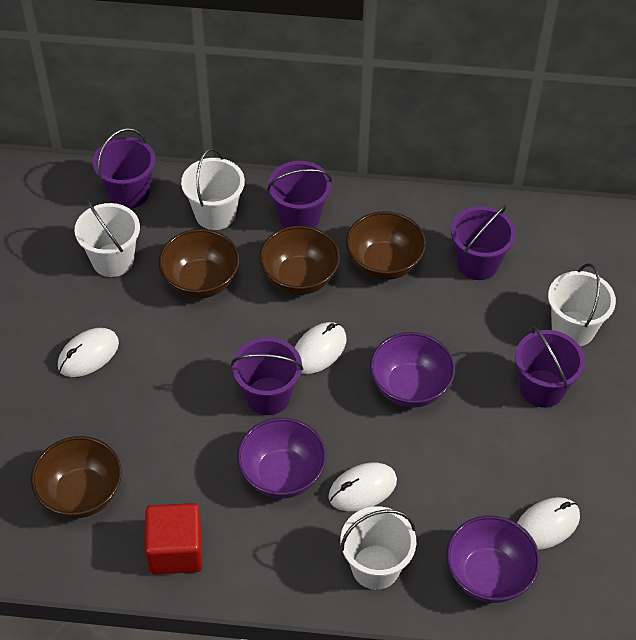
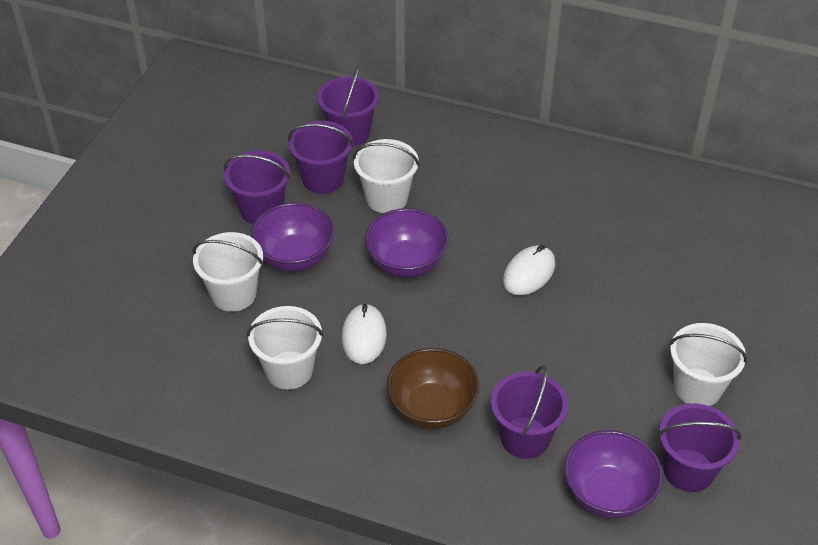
brown bowl: 4 -> 1
red cube: 1 -> 0
white mouse: 4 -> 2

